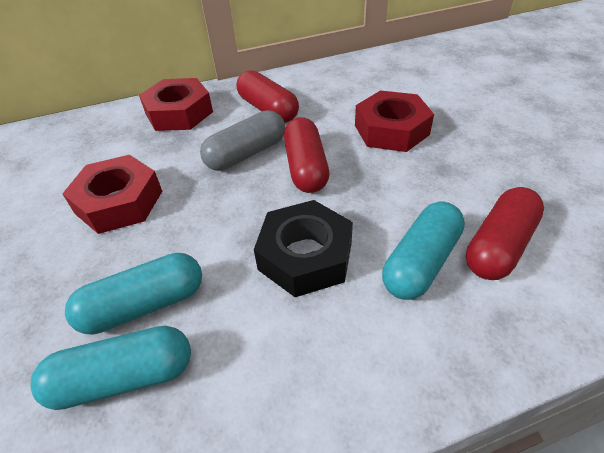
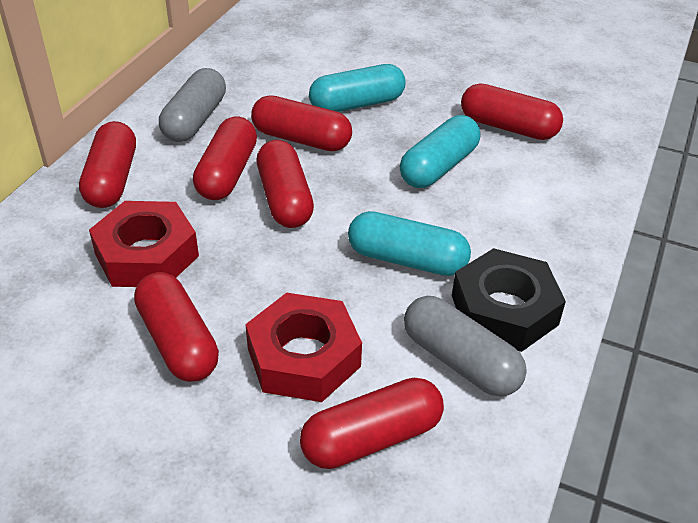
grey capsule: 1 -> 2
red capsule: 3 -> 7
red nut: 3 -> 2

